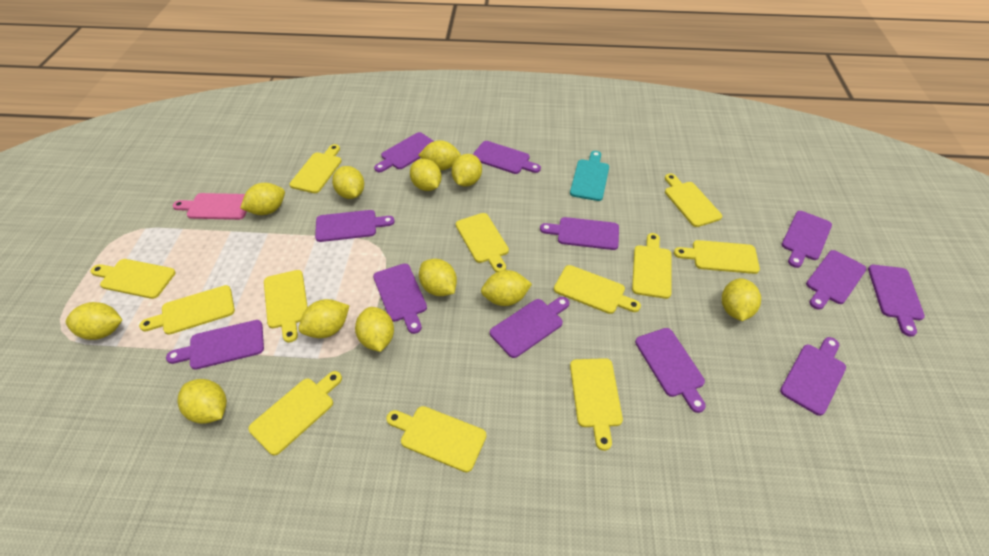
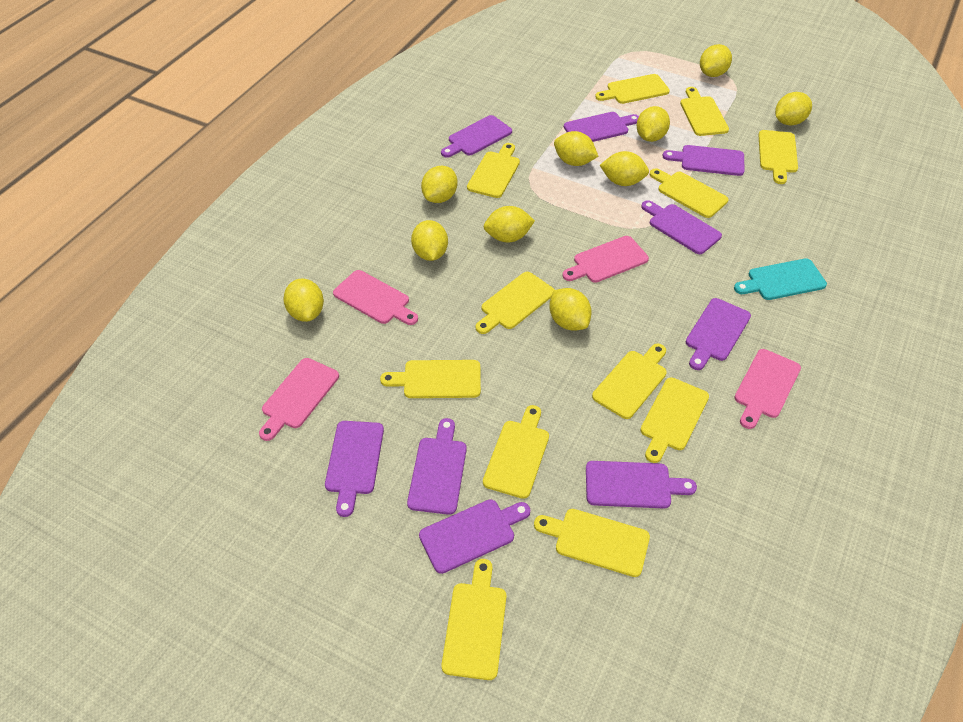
pink cutting board: 1 -> 4
purple cutting board: 12 -> 9
yellow lemon: 12 -> 10

